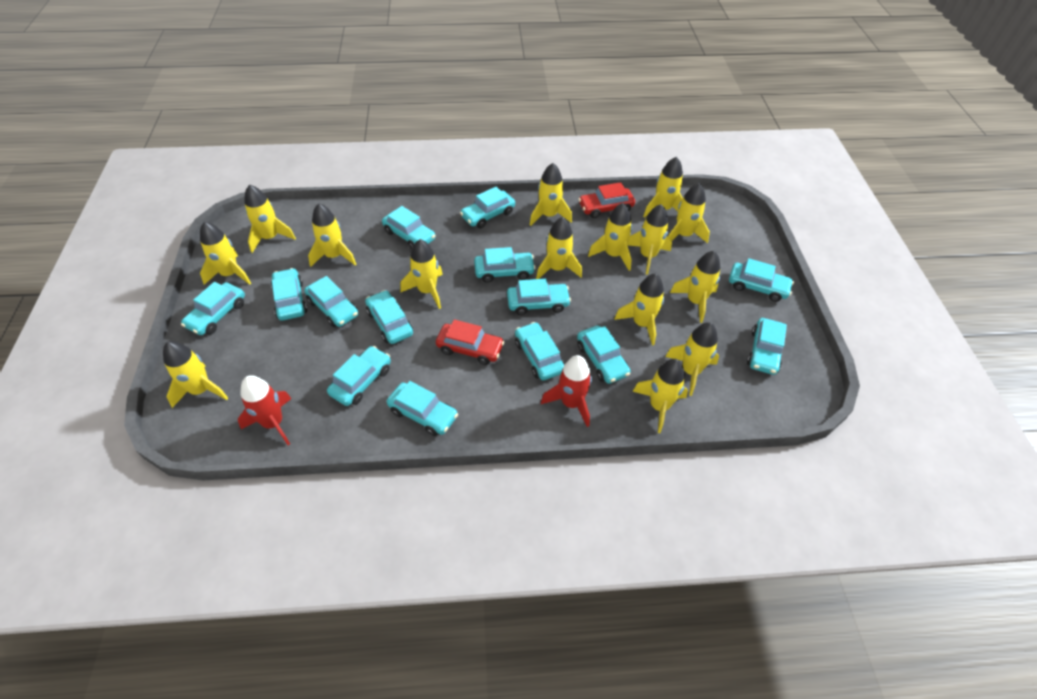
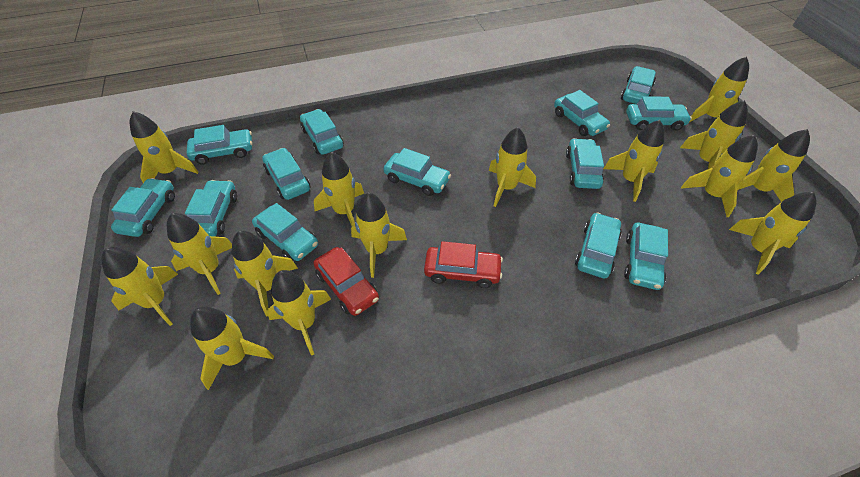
red rocket: 2 -> 0
turquoise car: 14 -> 13

